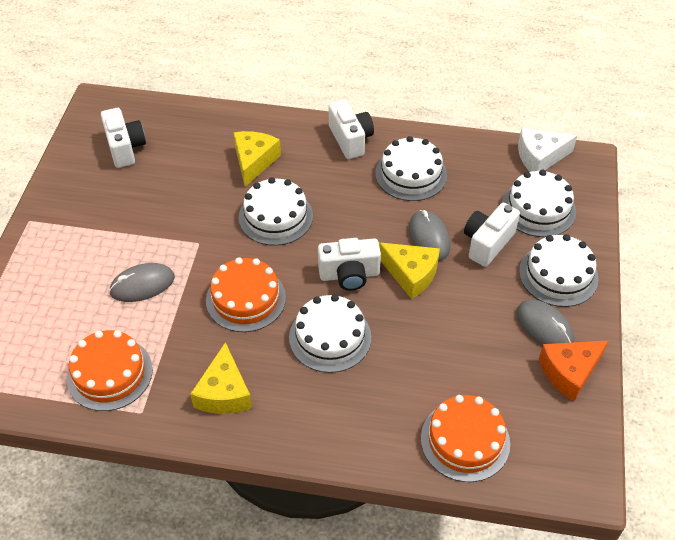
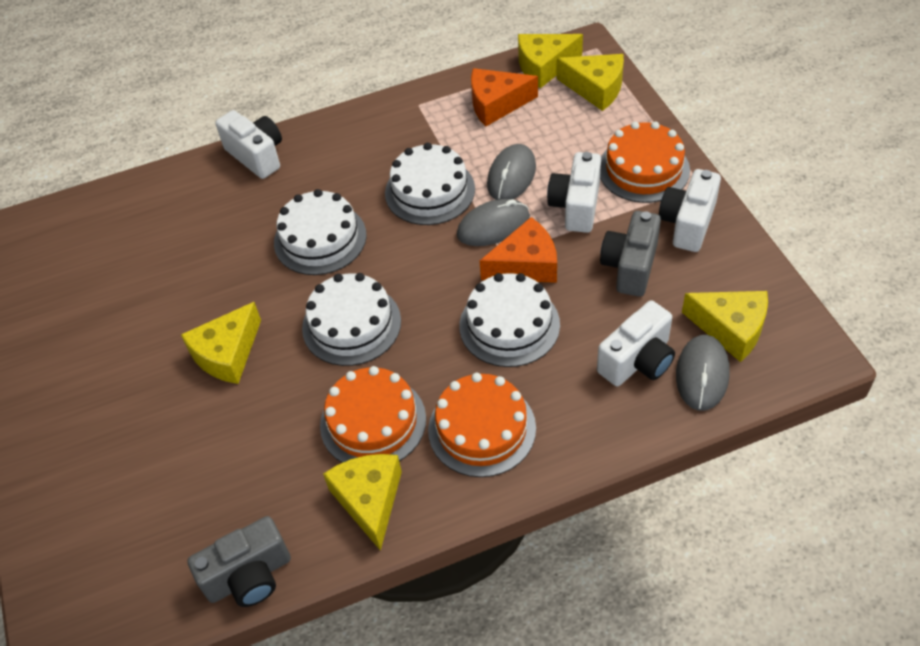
grey camera: 0 -> 2
orange cheese: 1 -> 2
white cake: 5 -> 4
white cheese: 1 -> 0
yellow cheese: 3 -> 5

